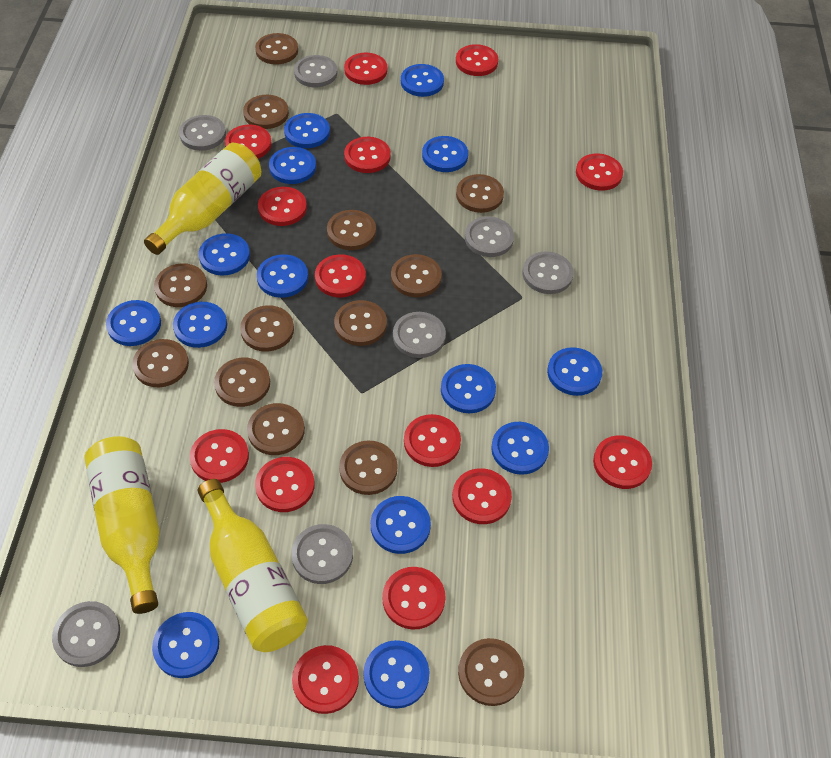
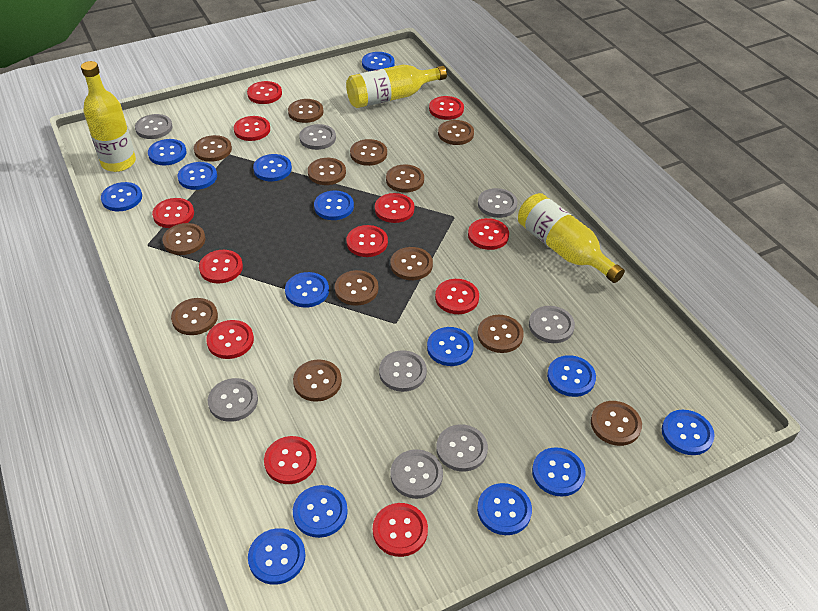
grey button: 7 -> 8
red button: 14 -> 12

